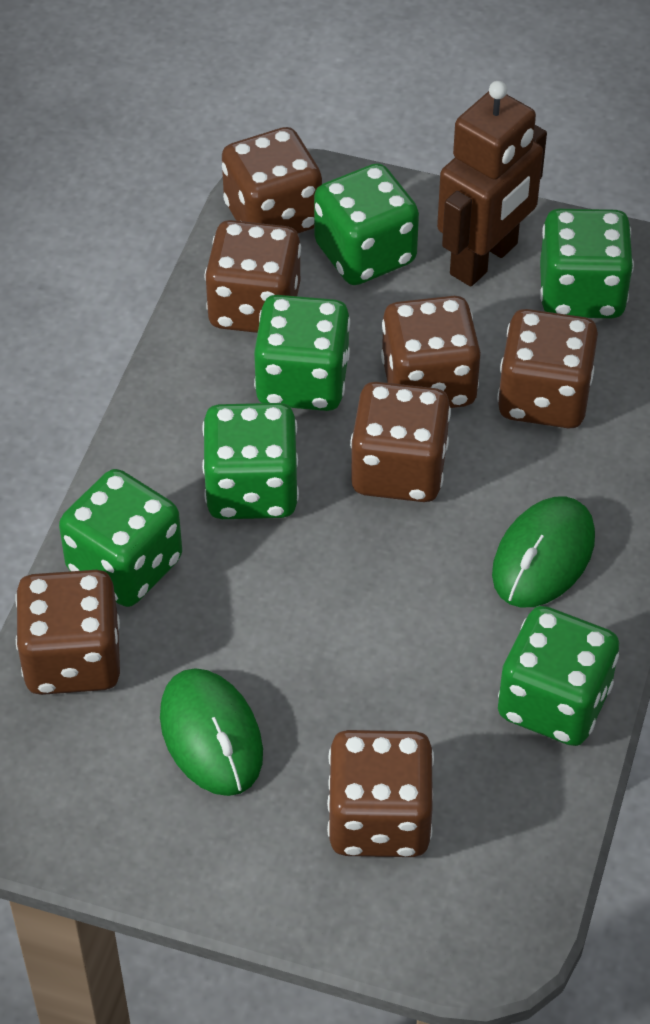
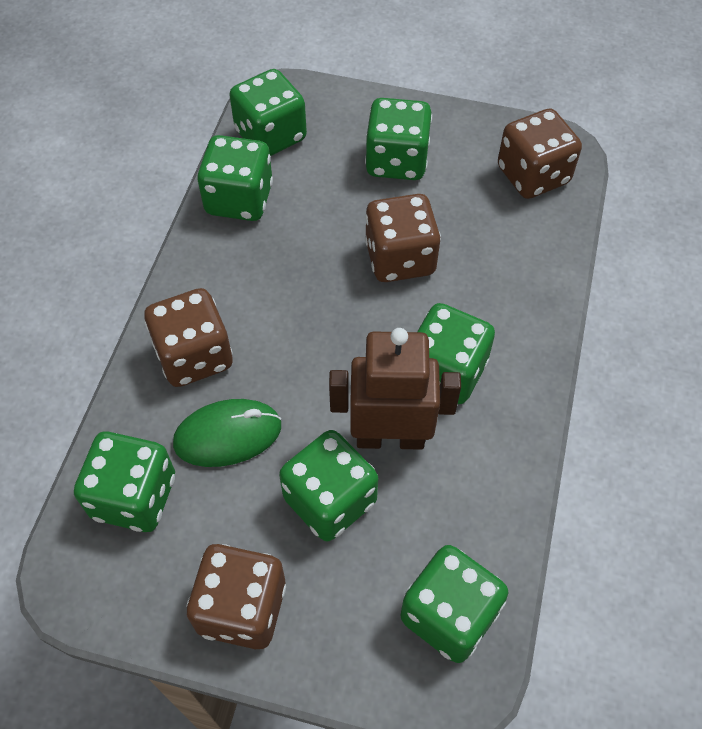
brown dice: 7 -> 4
green dice: 6 -> 7
green mouse: 2 -> 1

